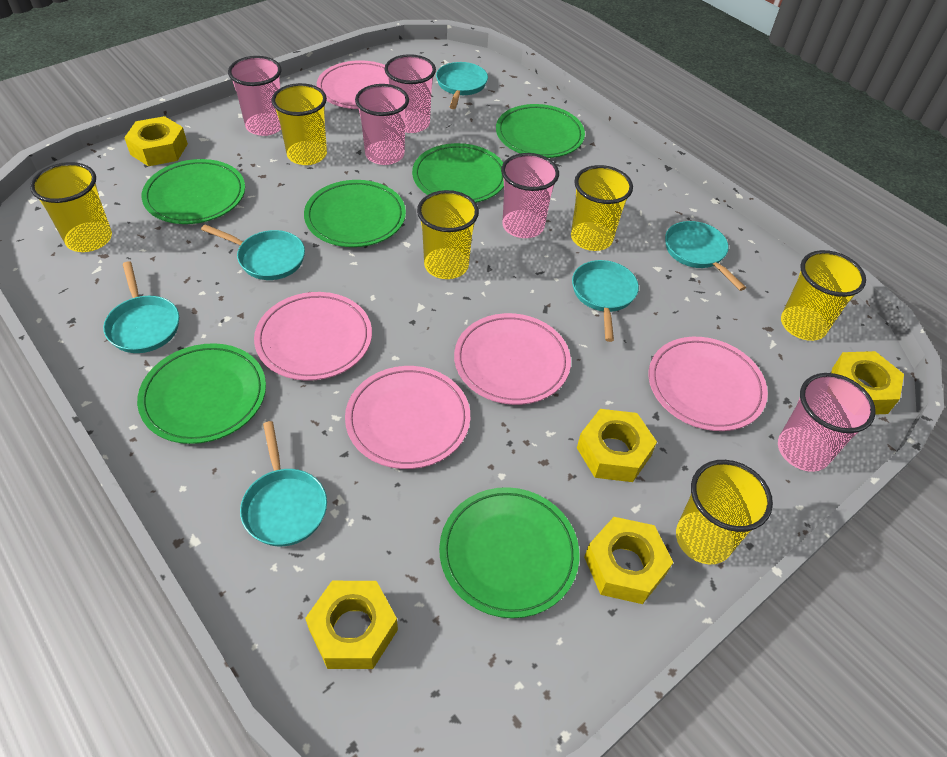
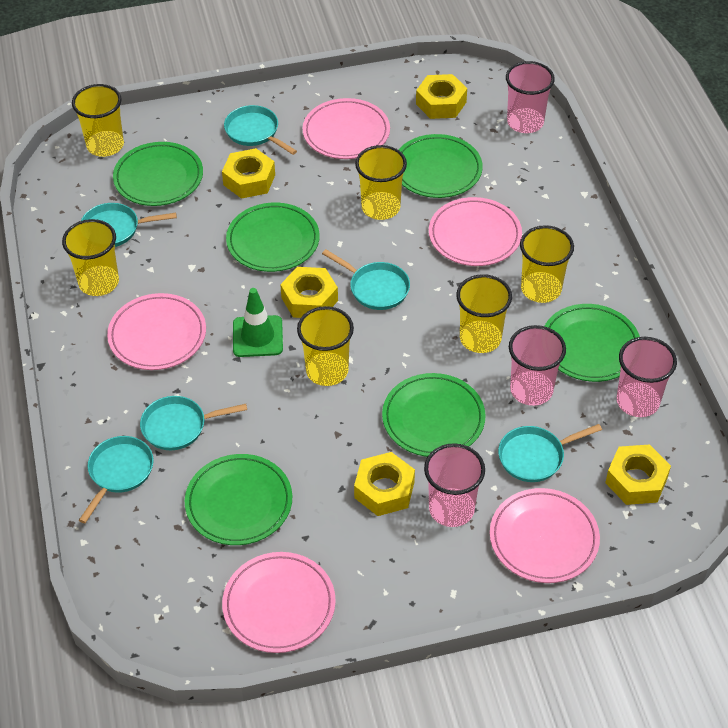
green traffic cone: 0 -> 1
pink cup: 5 -> 4

